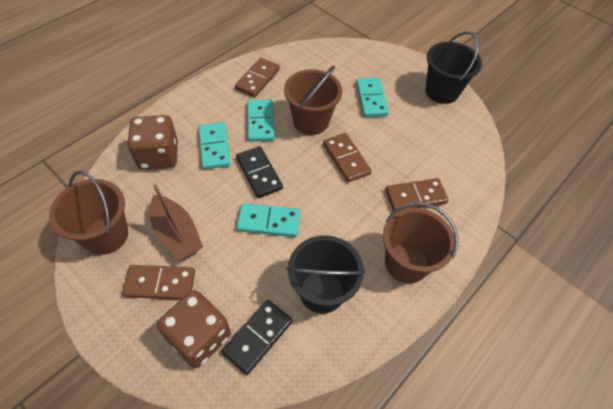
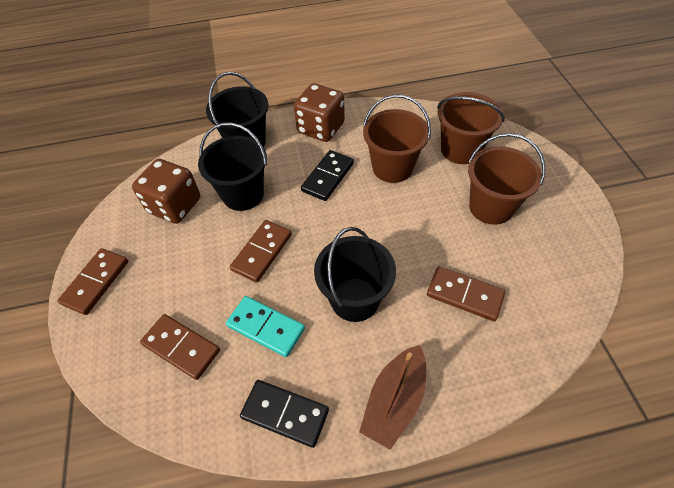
black bucket: 2 -> 3
turquoise domino: 4 -> 1

